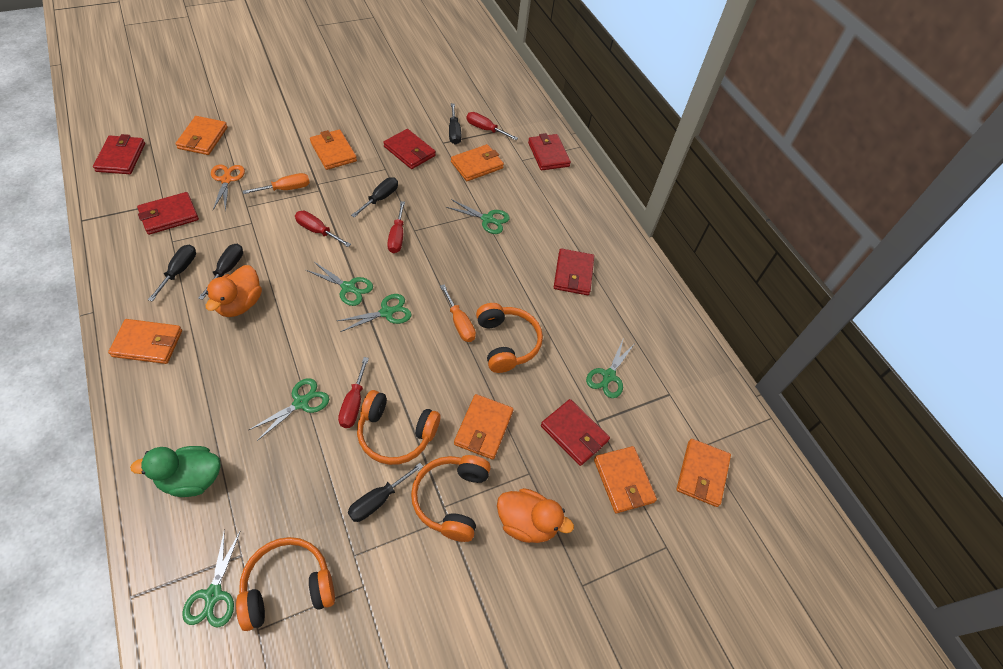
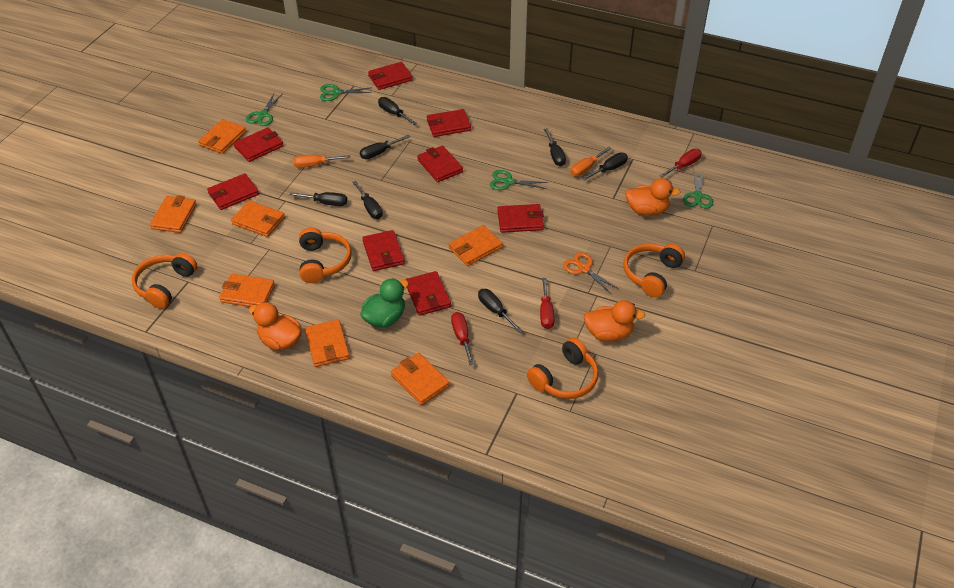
black screwdriver: 5 -> 7
green scissors: 6 -> 4
orange duck: 2 -> 3
red screwdriver: 4 -> 3
red wallet: 6 -> 8

